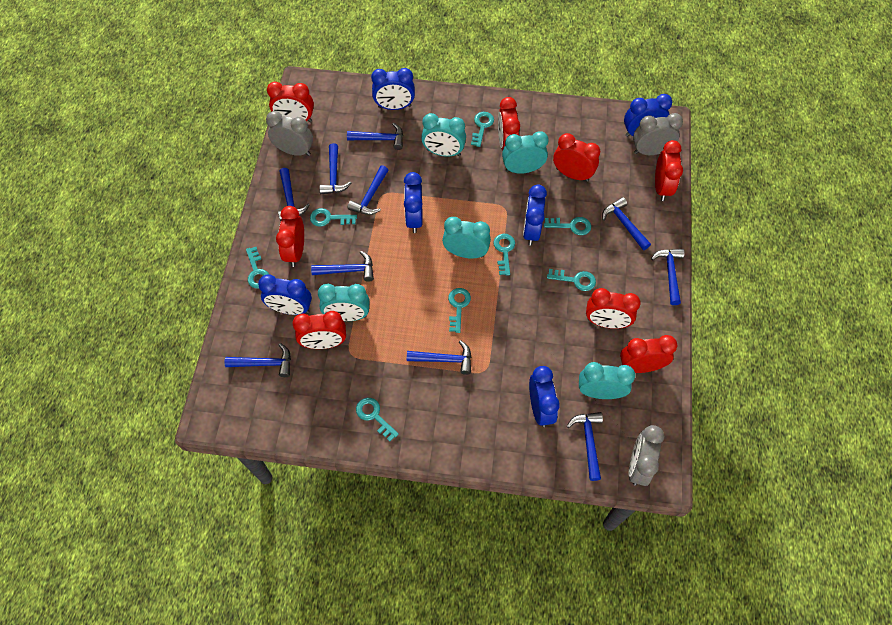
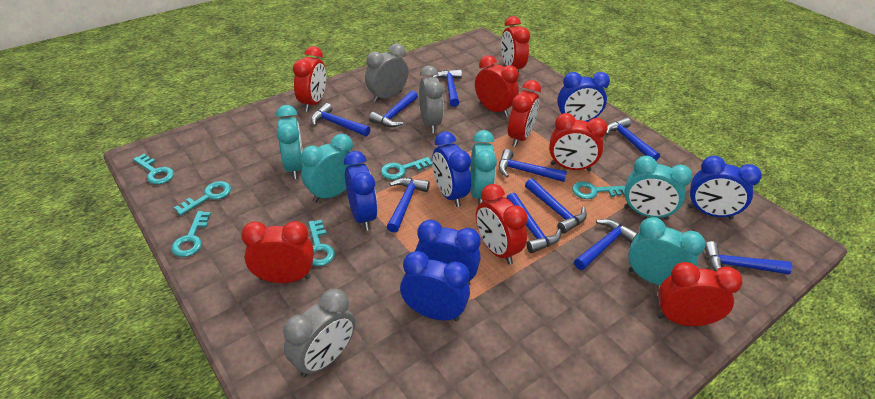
turquoise key: 8 -> 6

